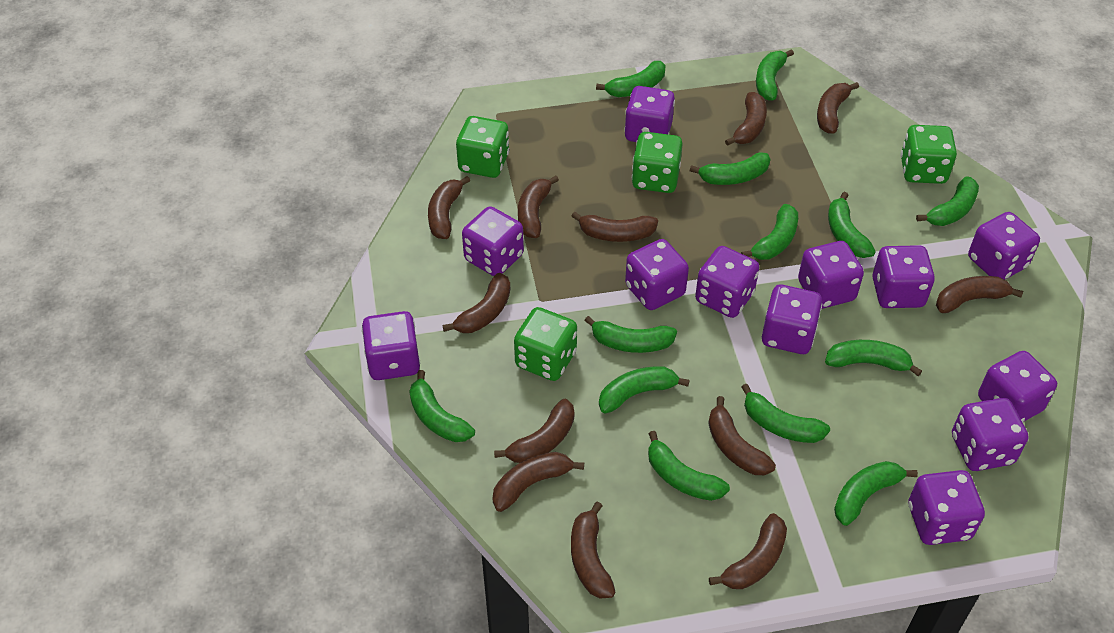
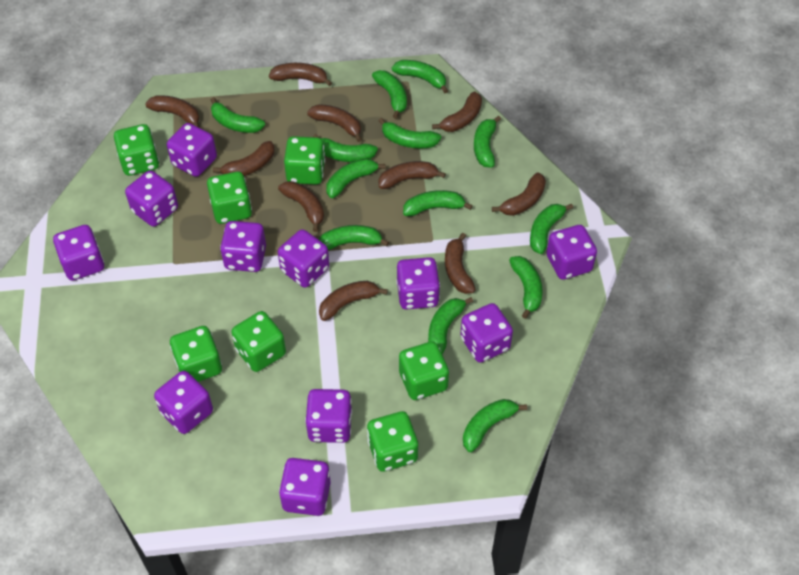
brown banana: 12 -> 10
green dice: 4 -> 7
purple dice: 12 -> 11

